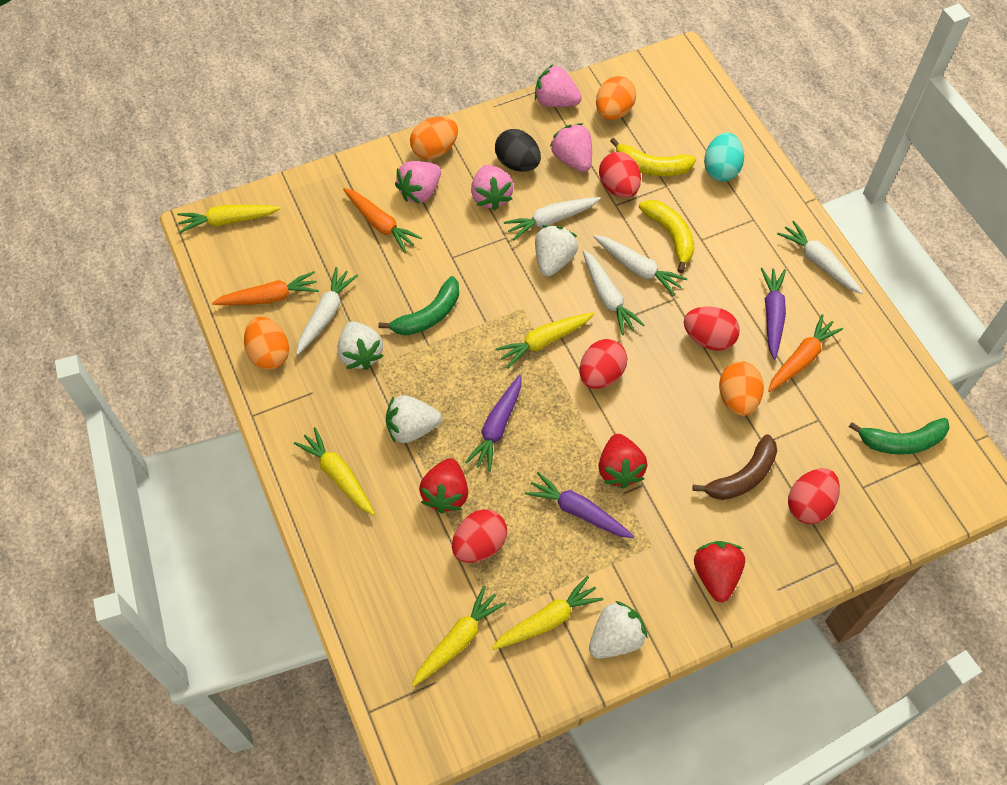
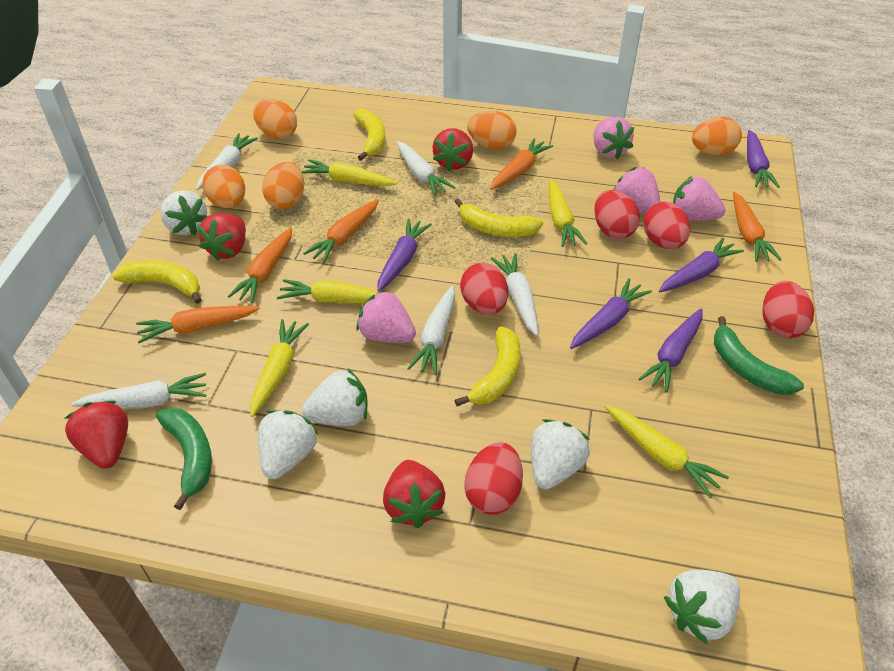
black egg: 1 -> 0
brown banana: 1 -> 0
orange carrot: 3 -> 5
orange egg: 4 -> 5
purple carrot: 3 -> 5
red strawberry: 3 -> 4
turquoise egg: 1 -> 0
white strawberry: 4 -> 5
yellow banana: 2 -> 4

